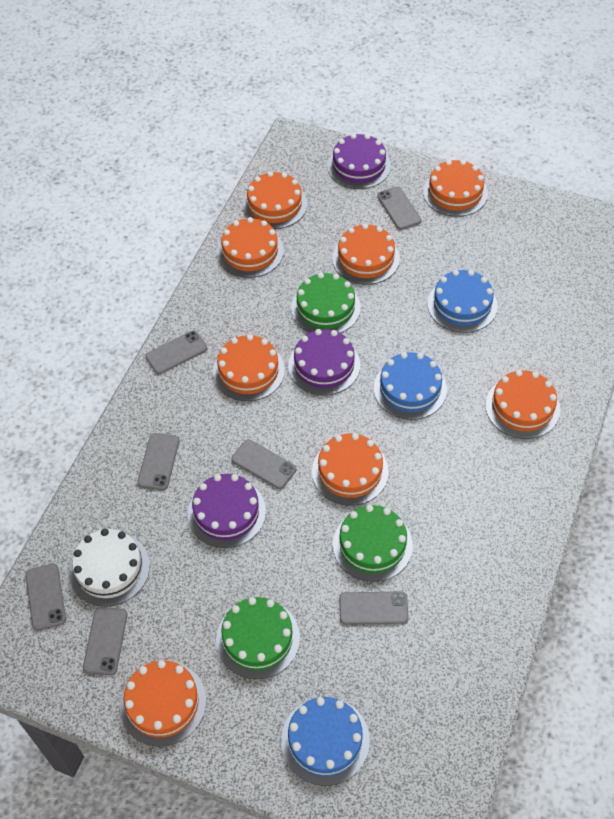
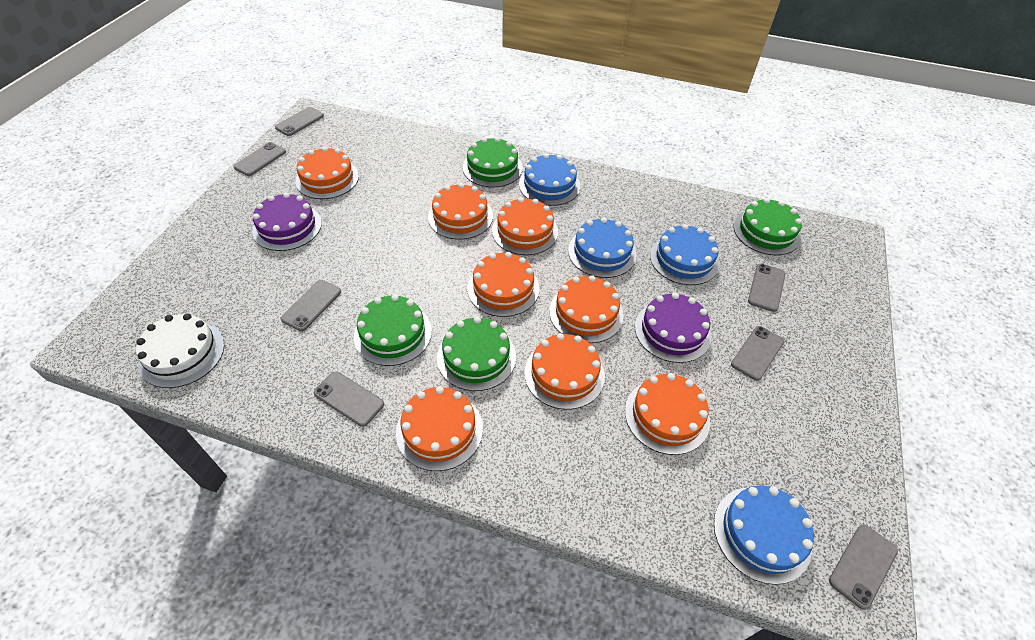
blue cake: 3 -> 4
green cake: 3 -> 4
purple cake: 3 -> 2

